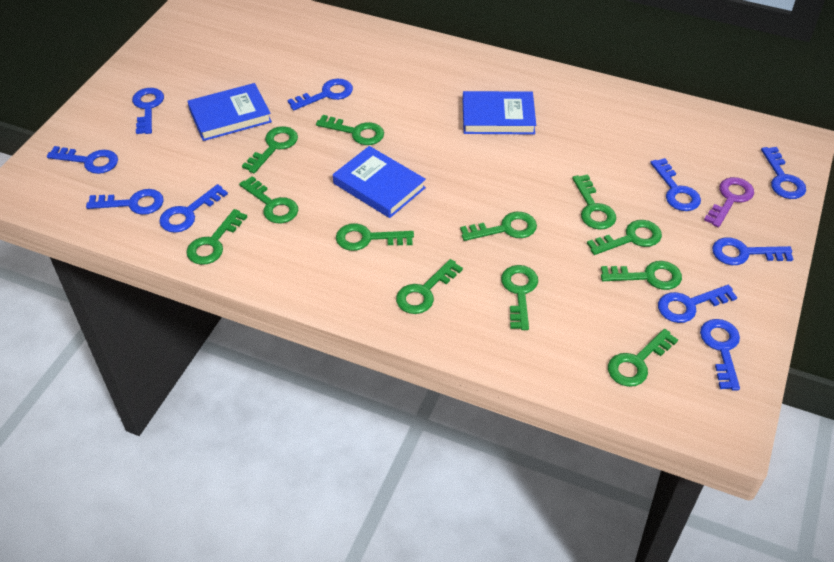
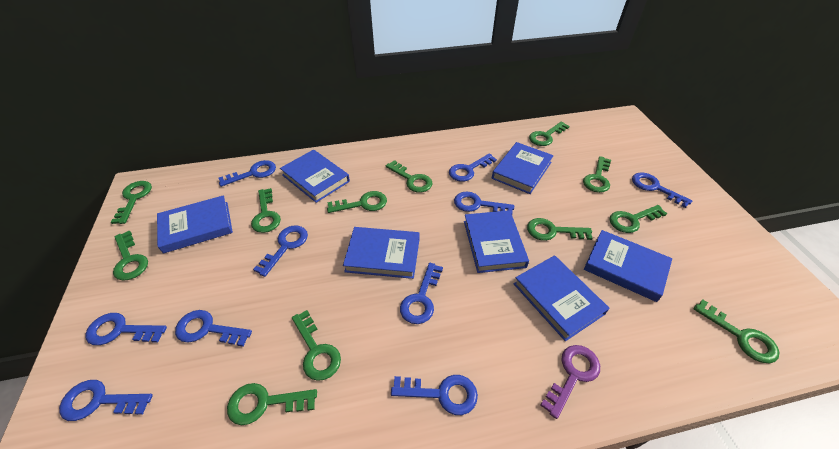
blue book: 3 -> 7

